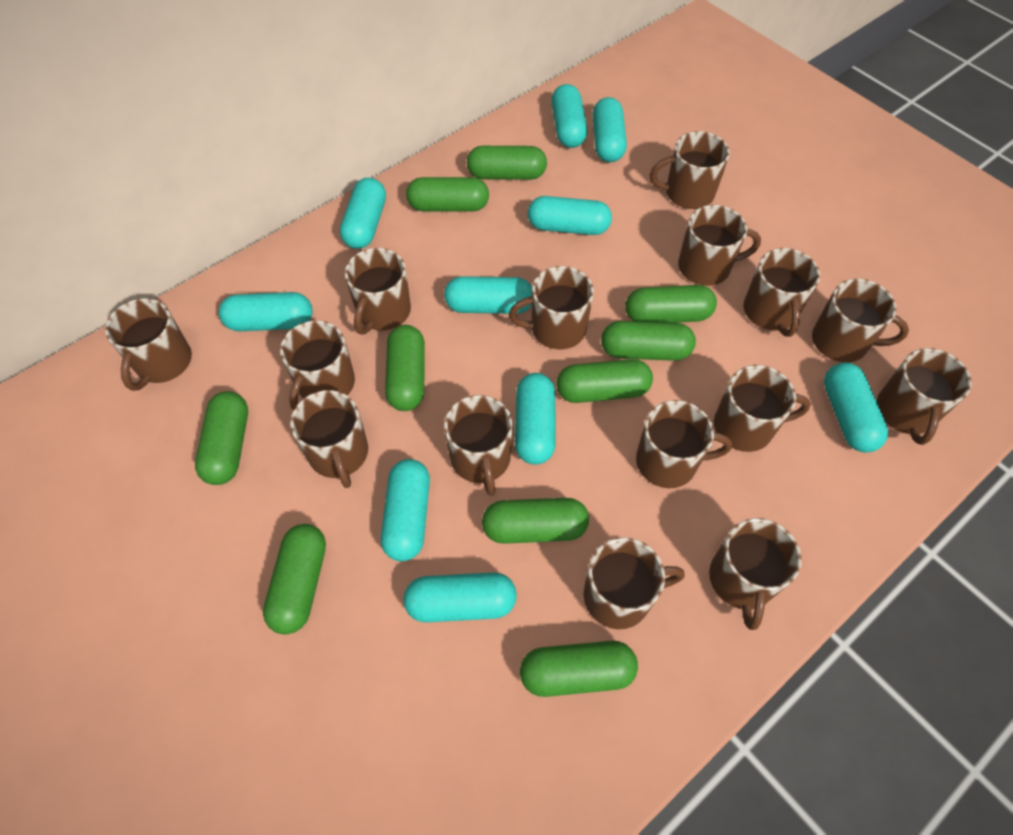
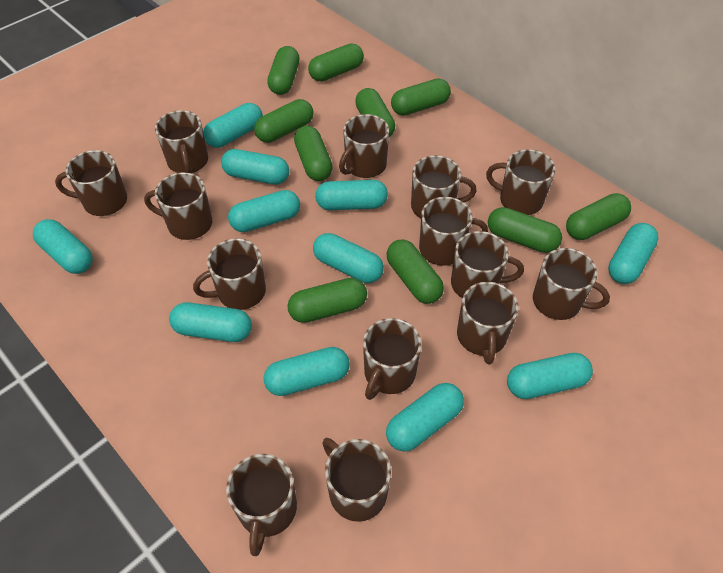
brown mug: 15 -> 14
turquoise capsule: 10 -> 11

